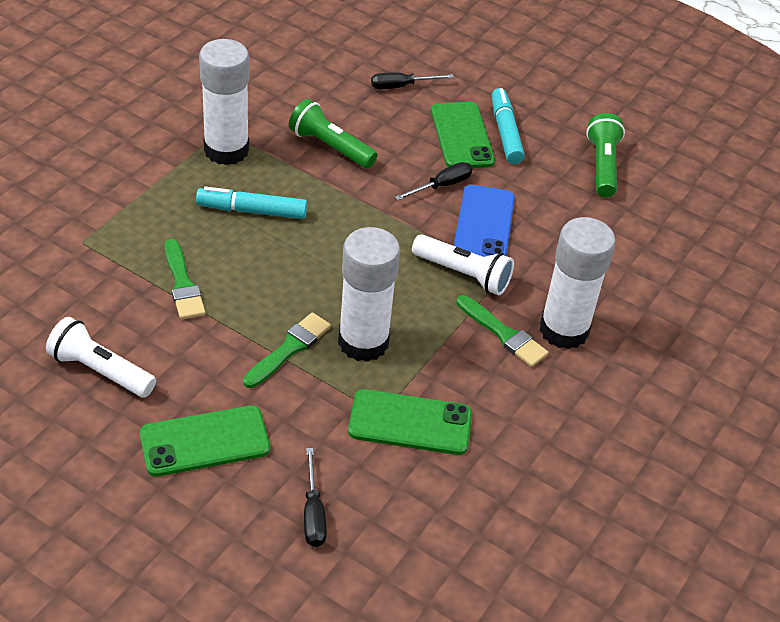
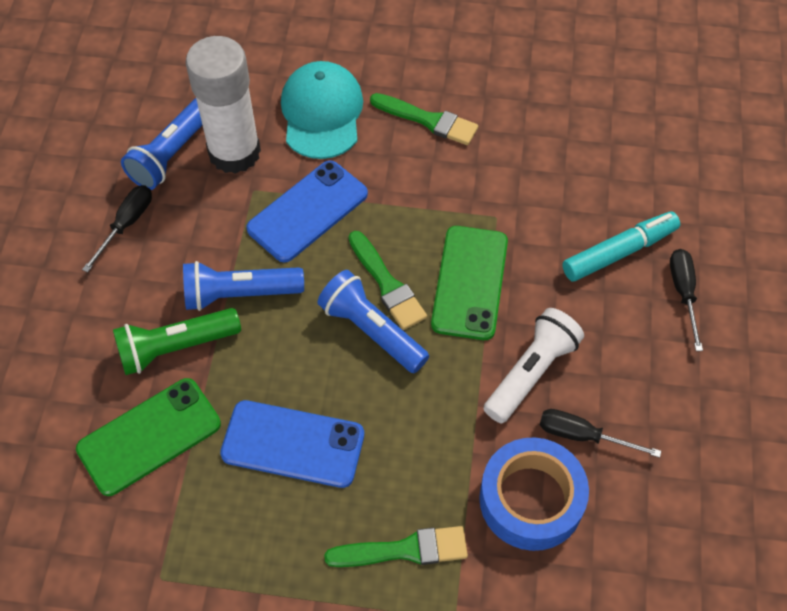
blue flashlight: 0 -> 3
blue phone: 1 -> 2
blue tape: 0 -> 1
green flashlight: 2 -> 1
green phone: 3 -> 2
turquoise cap: 0 -> 1
turquoise marker: 2 -> 1
white flashlight: 2 -> 1
white glue stick: 3 -> 1

